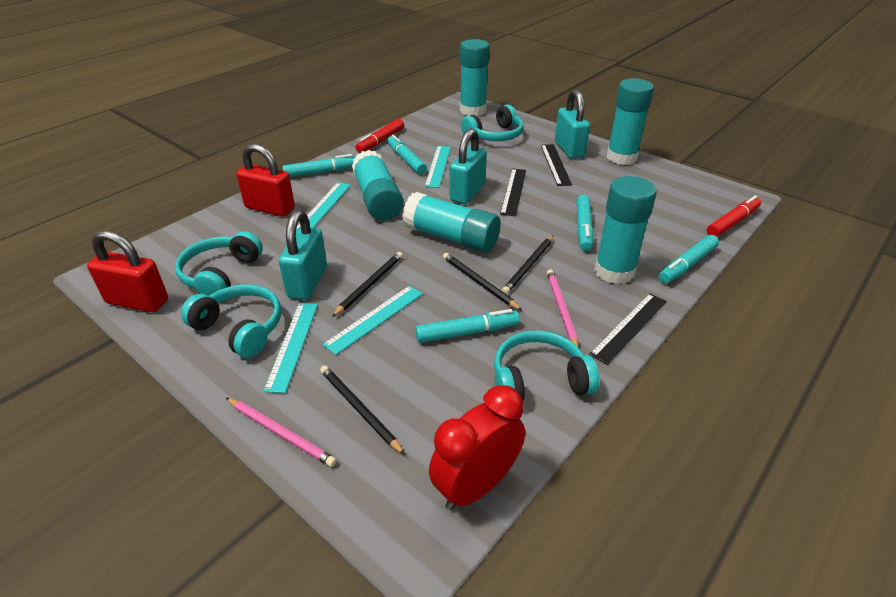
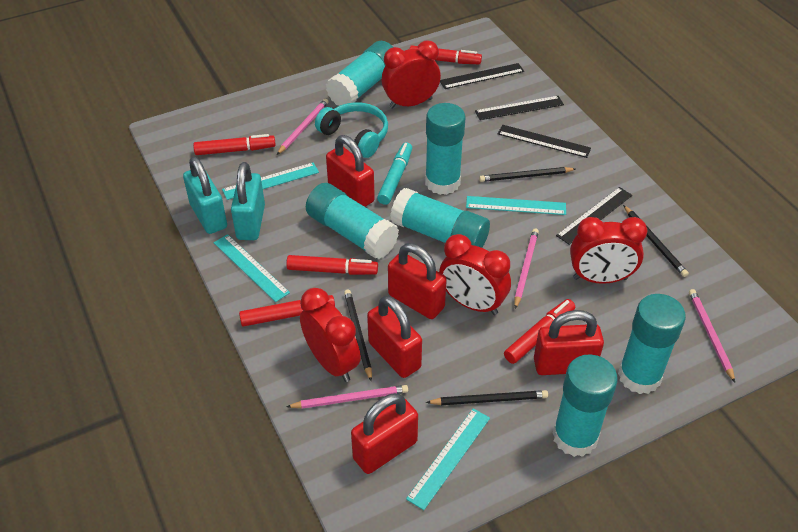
black ruler: 3 -> 4
pink pencil: 2 -> 4
red clock: 1 -> 4
red marker: 2 -> 5
red padlock: 2 -> 5
turquoise glue stick: 5 -> 6
turquoise headphones: 4 -> 1
turquoise marker: 5 -> 1
turquoise padlock: 3 -> 2

